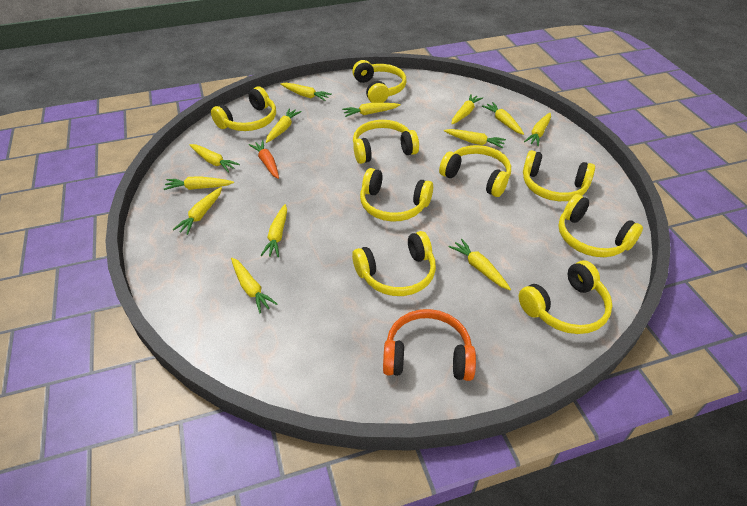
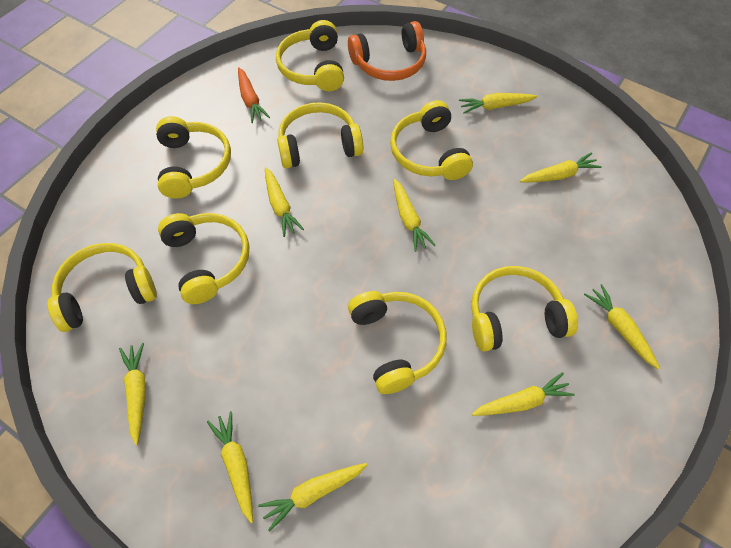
yellow carrot: 13 -> 9
yellow headphones: 9 -> 8

